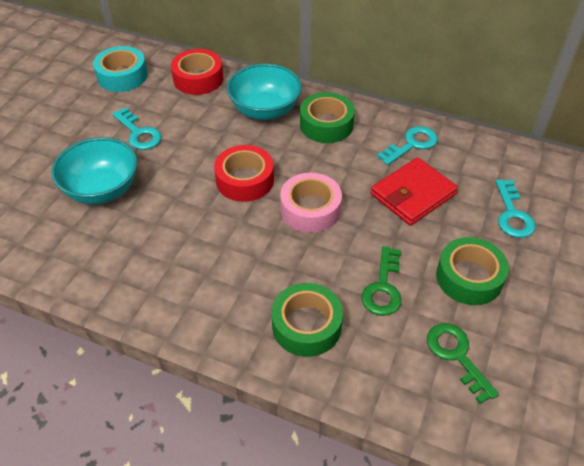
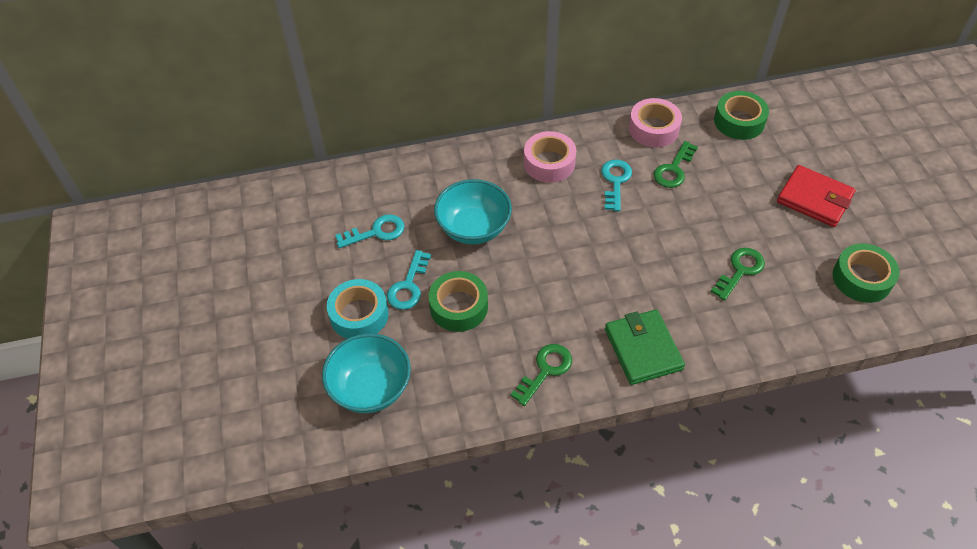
green key: 2 -> 3
green wallet: 0 -> 1
pink tape: 1 -> 2
red tape: 2 -> 0

